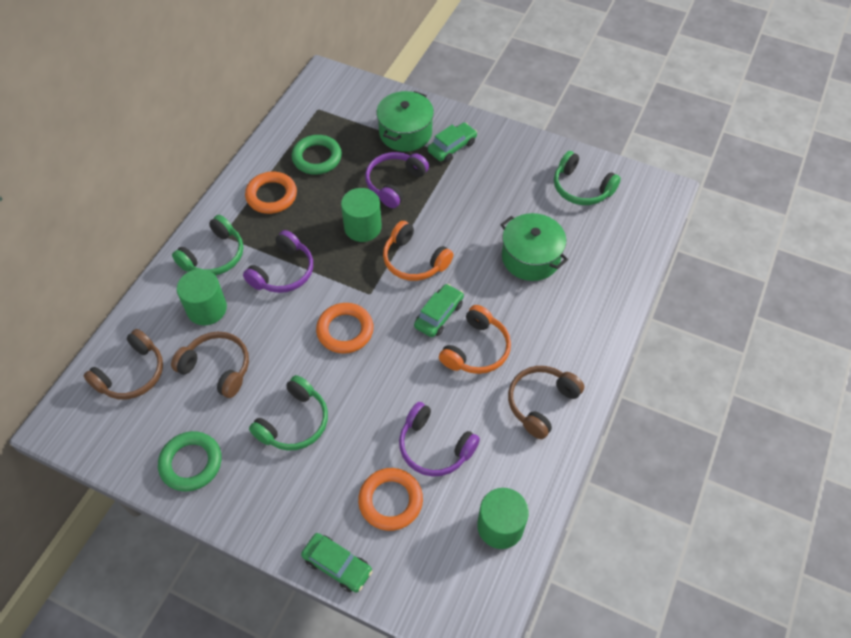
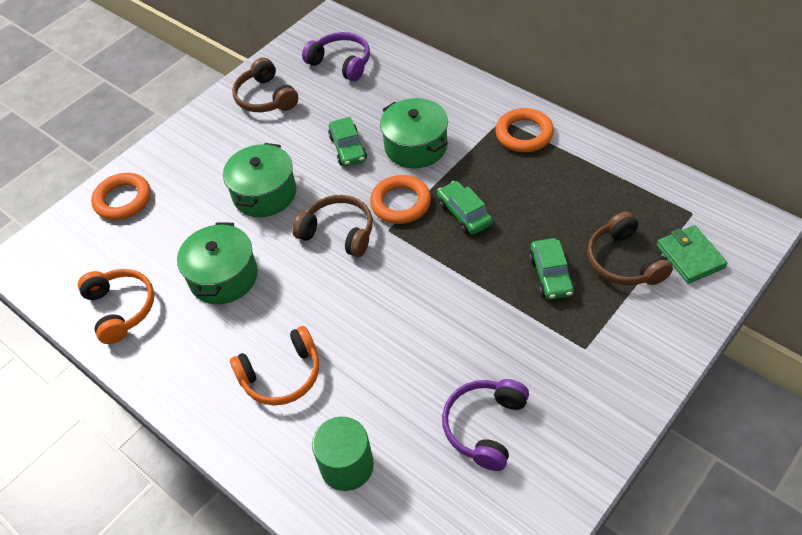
green cylinder: 3 -> 1
green headphones: 3 -> 0
green pot: 2 -> 3
green ring: 2 -> 0
green wallet: 0 -> 1
purple headphones: 3 -> 2

